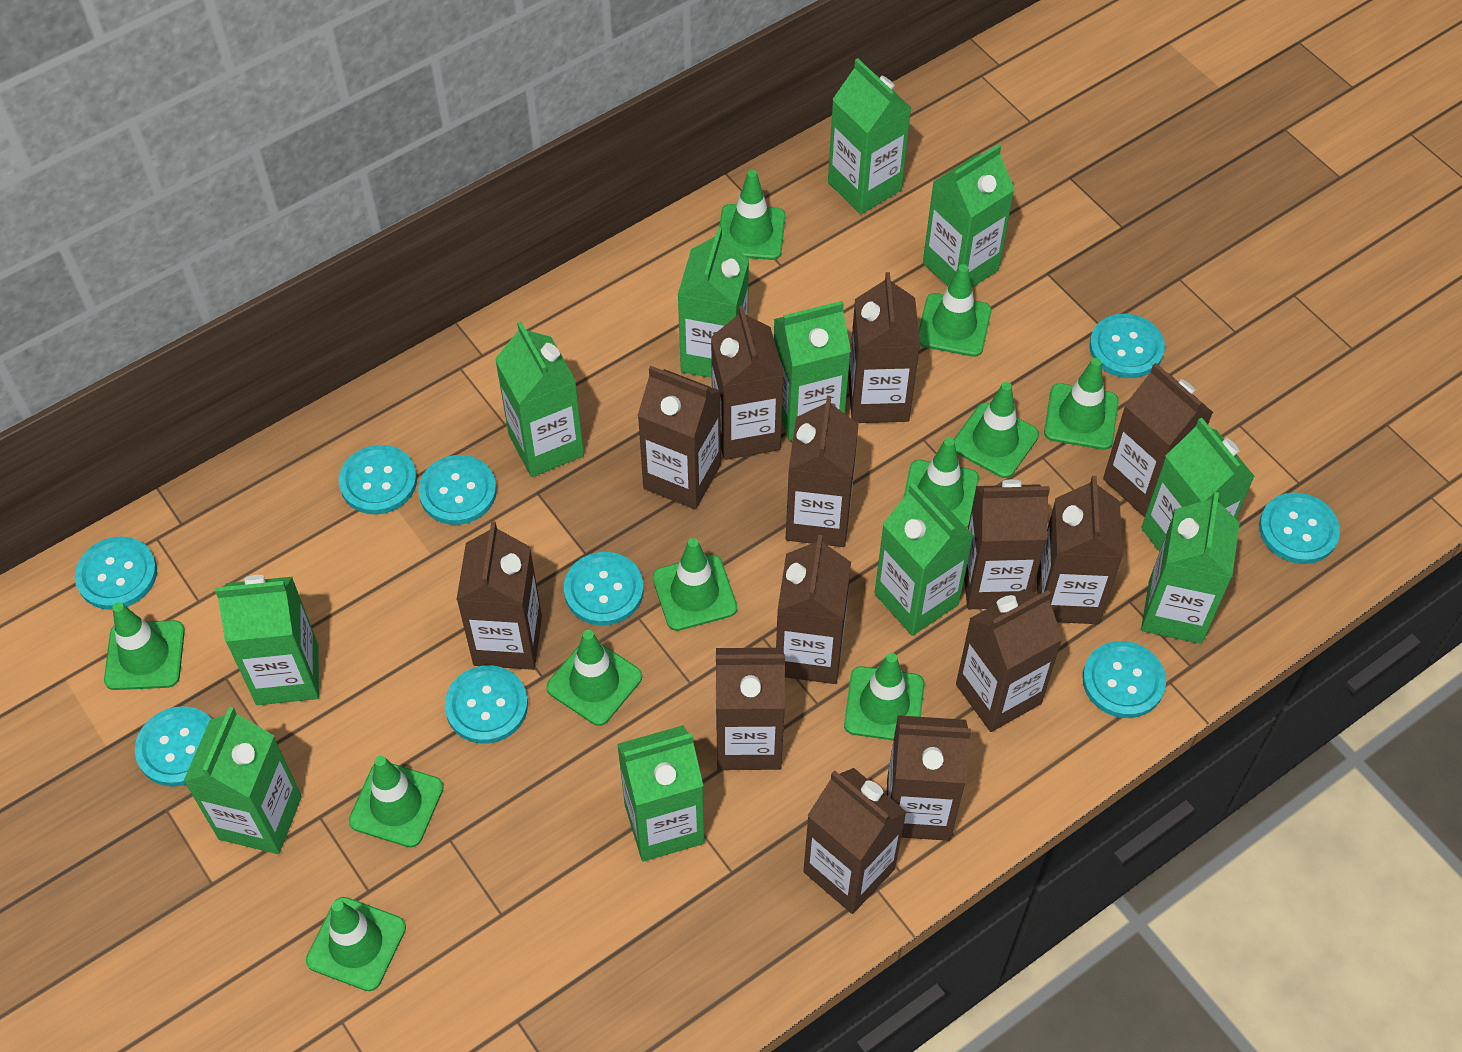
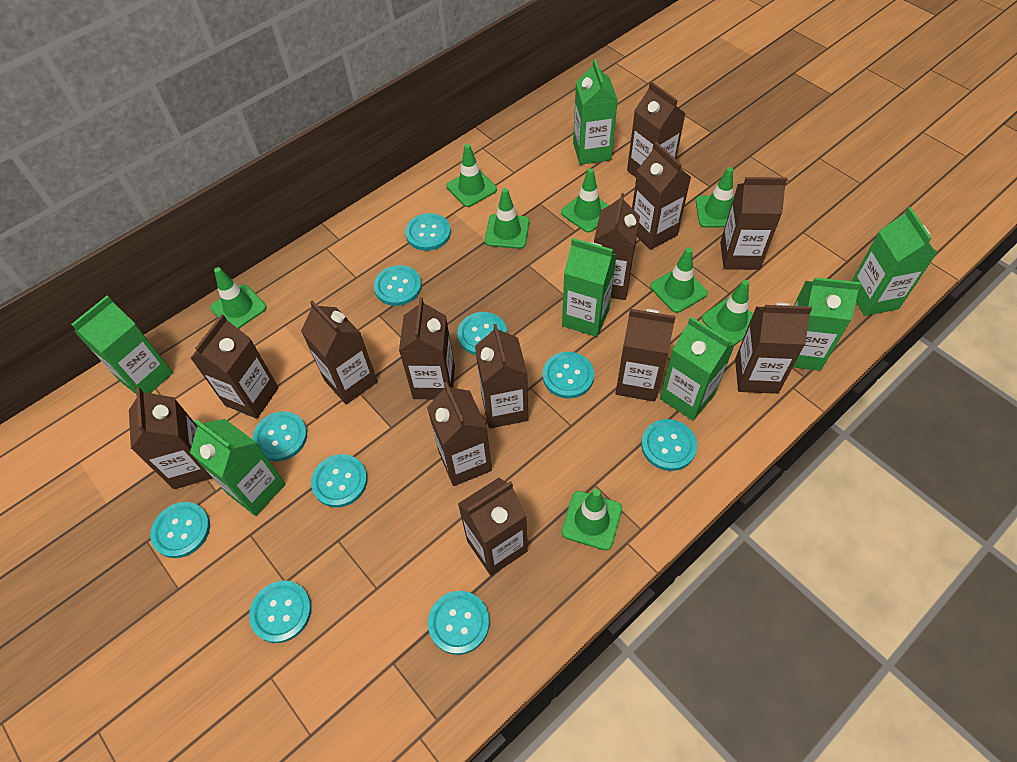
green carton: 11 -> 7
green traffic cone: 11 -> 8
turquoise button: 9 -> 10

